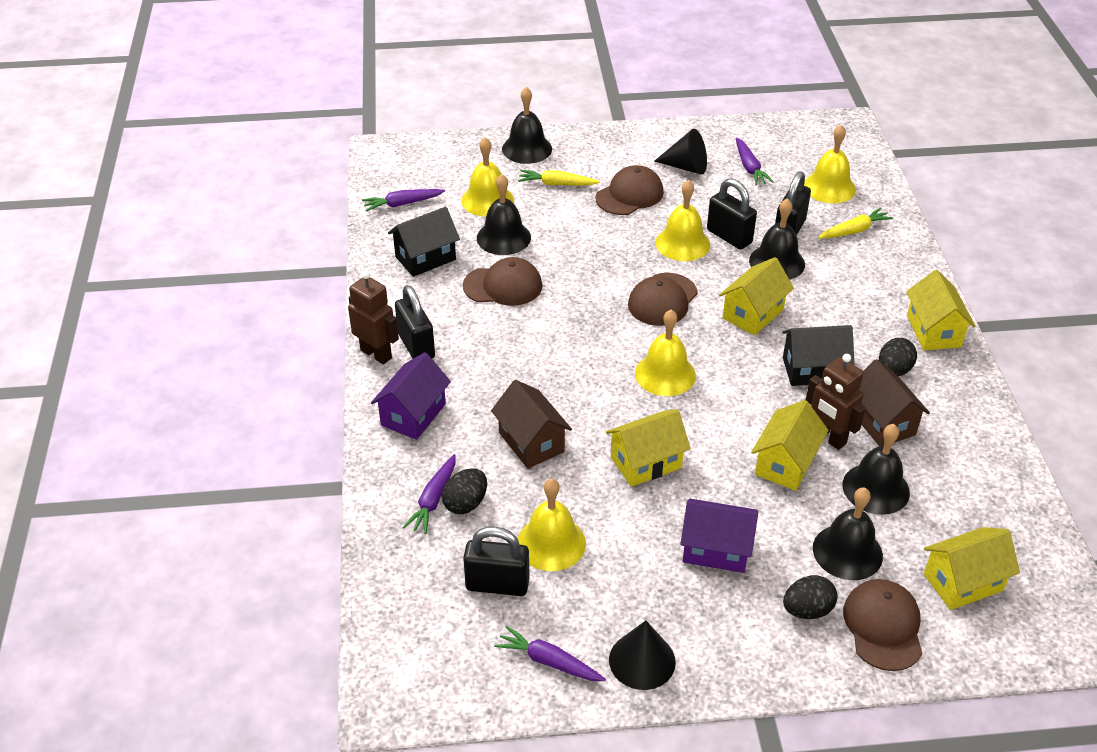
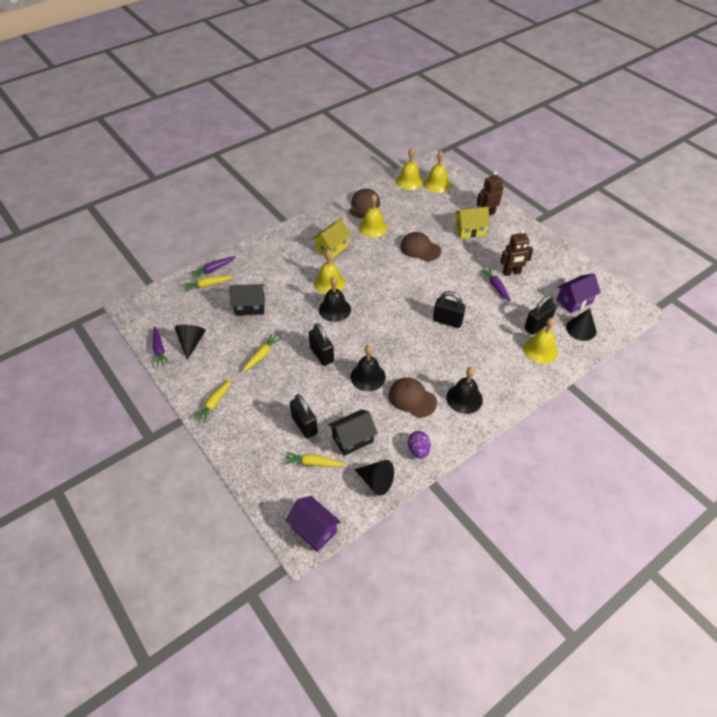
black bell: 5 -> 3
black cone: 2 -> 3
black egg: 3 -> 0
brown cap: 4 -> 3
brown house: 2 -> 0
purple carrot: 4 -> 3
purple egg: 0 -> 1
yellow carrot: 2 -> 4
yellow house: 5 -> 2

